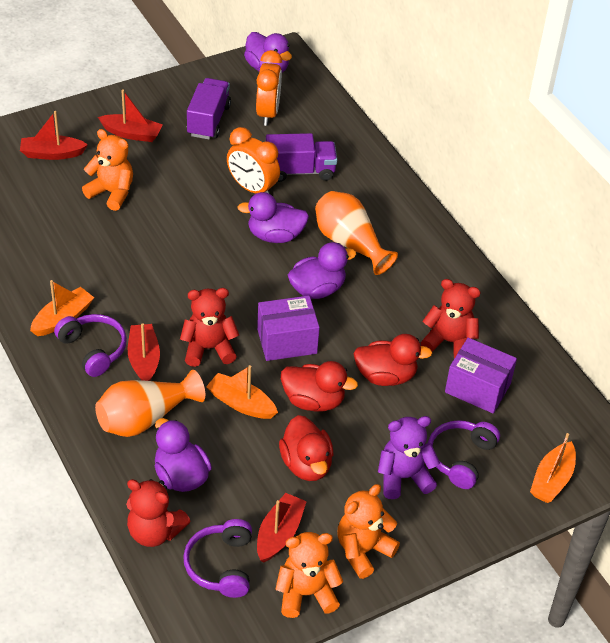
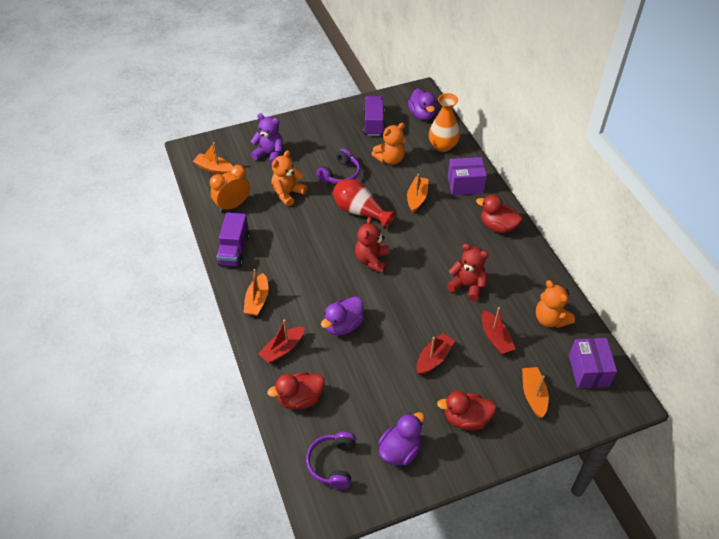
orange boat: 3 -> 4
orange clock: 2 -> 1
orange vase: 2 -> 1
purple duck: 4 -> 3
purple headphones: 3 -> 2
red boat: 4 -> 3
red teddy bear: 3 -> 2
red vase: 0 -> 1

